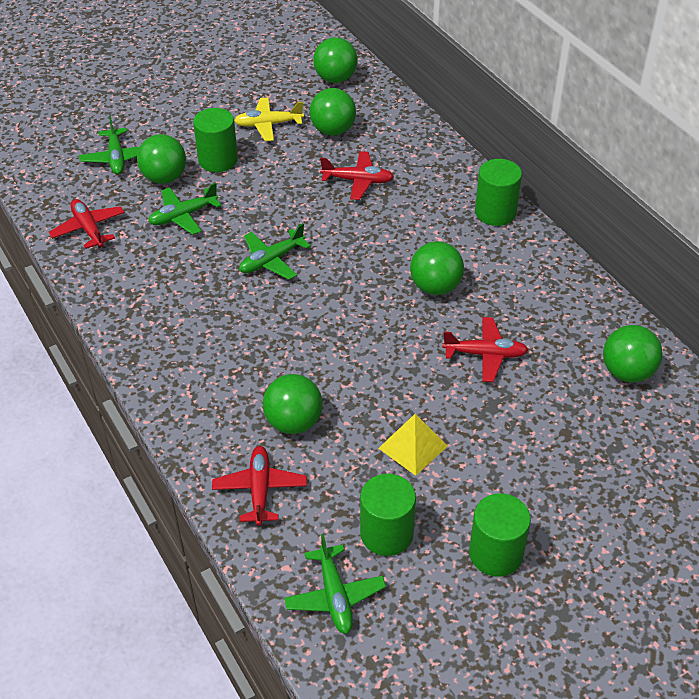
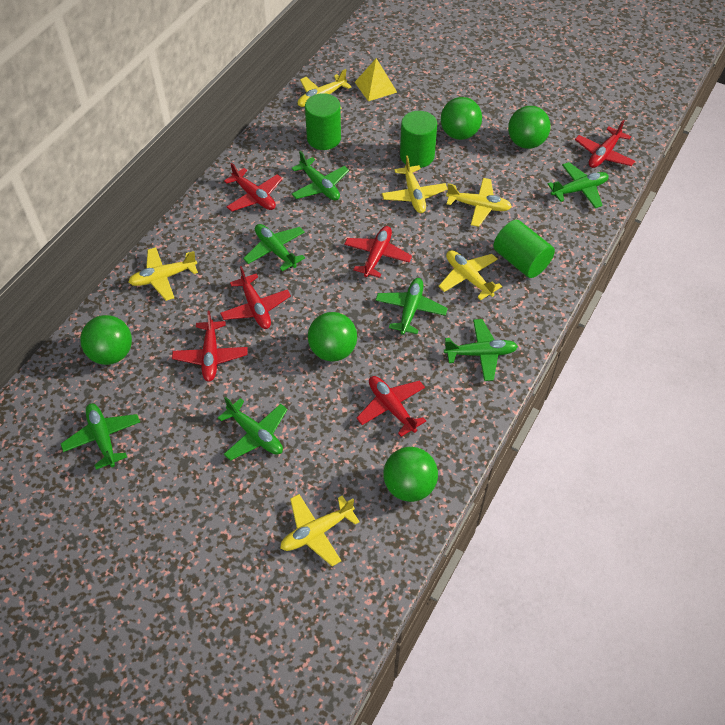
green ball: 6 -> 5
green cylinder: 4 -> 3
green plane: 4 -> 7
red plane: 4 -> 6
yellow plane: 1 -> 6

